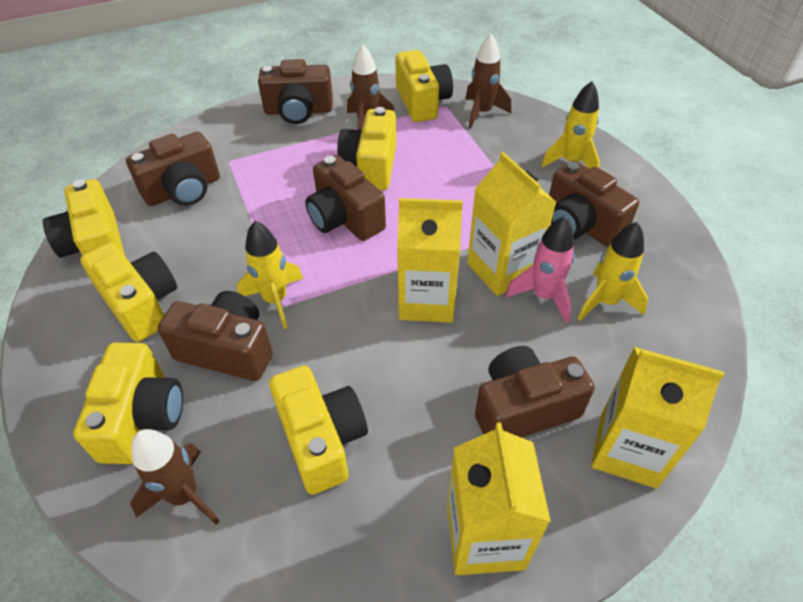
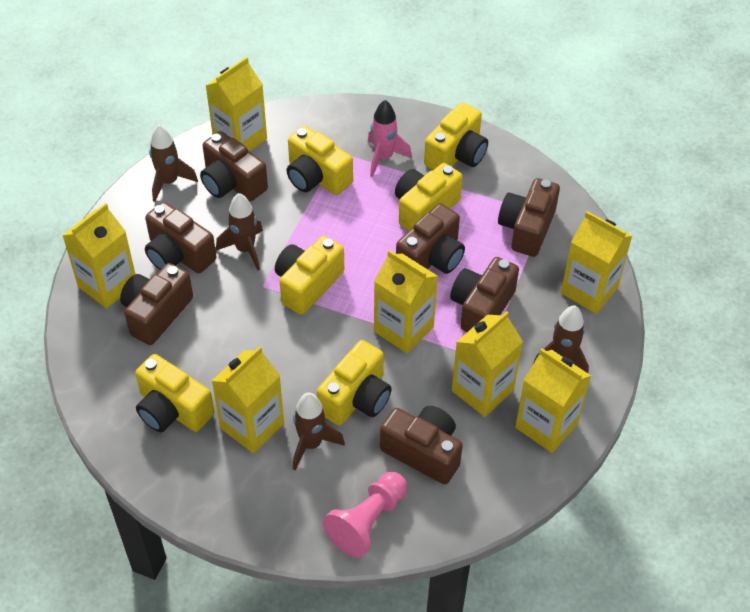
brown camera: 6 -> 7
brown rocket: 3 -> 4
pink pawn: 0 -> 1
yellow carton: 4 -> 7
yellow rocket: 3 -> 0

